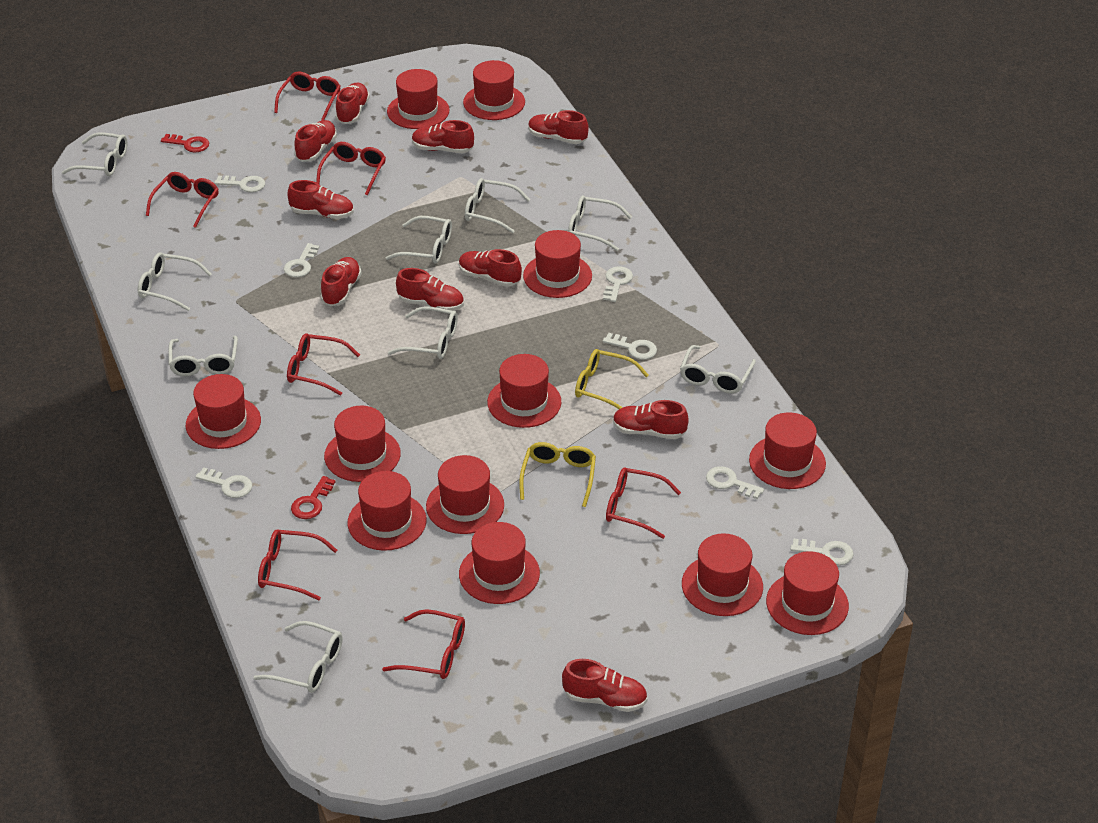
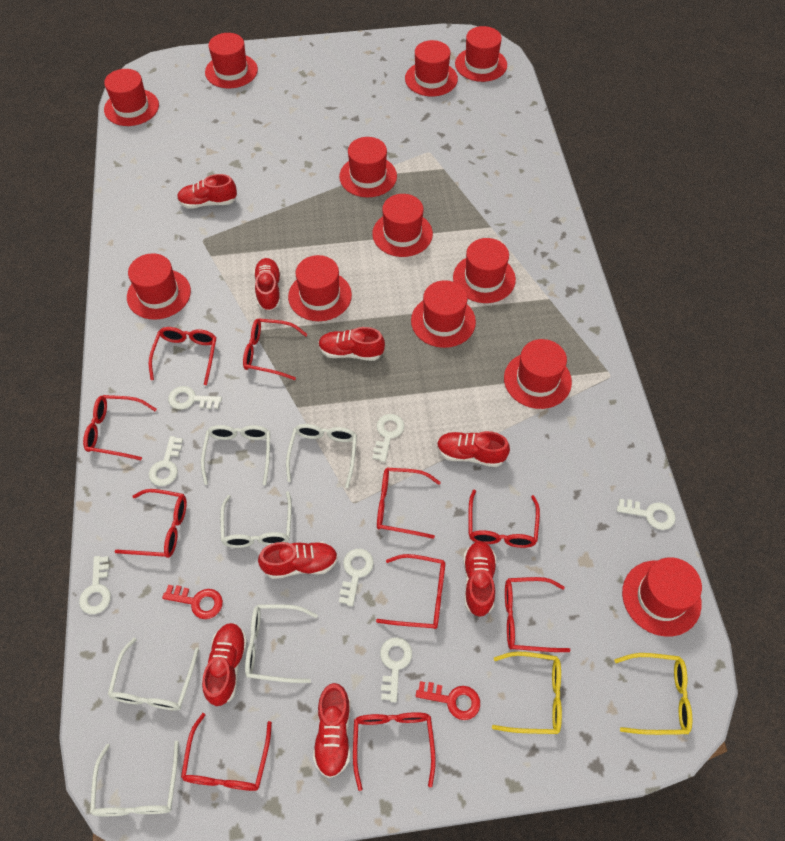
red glasses: 7 -> 10
red shoe: 10 -> 8
white glasses: 9 -> 6

